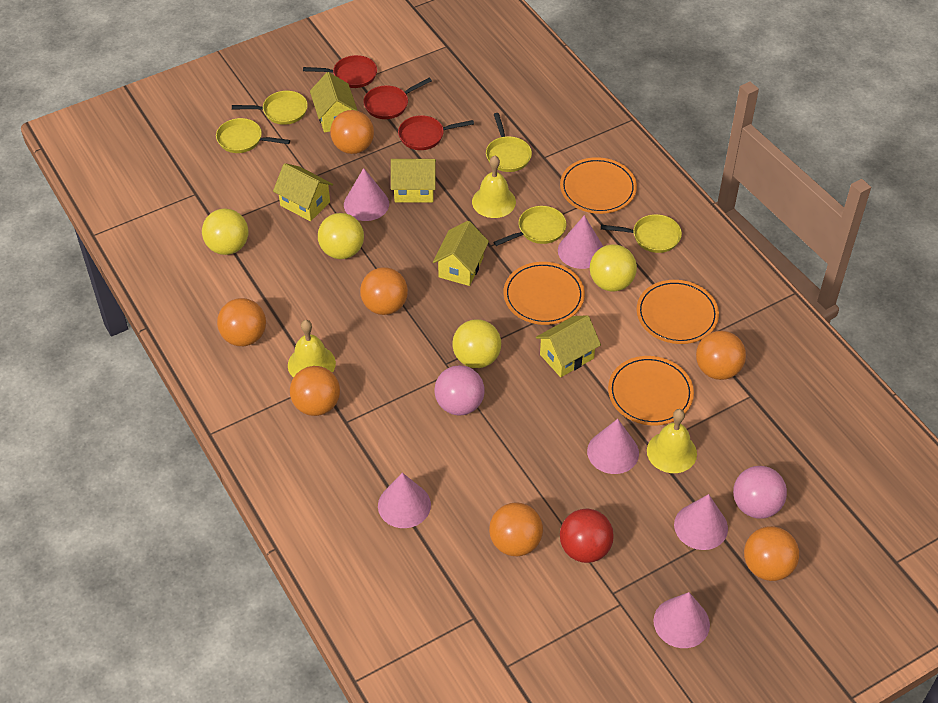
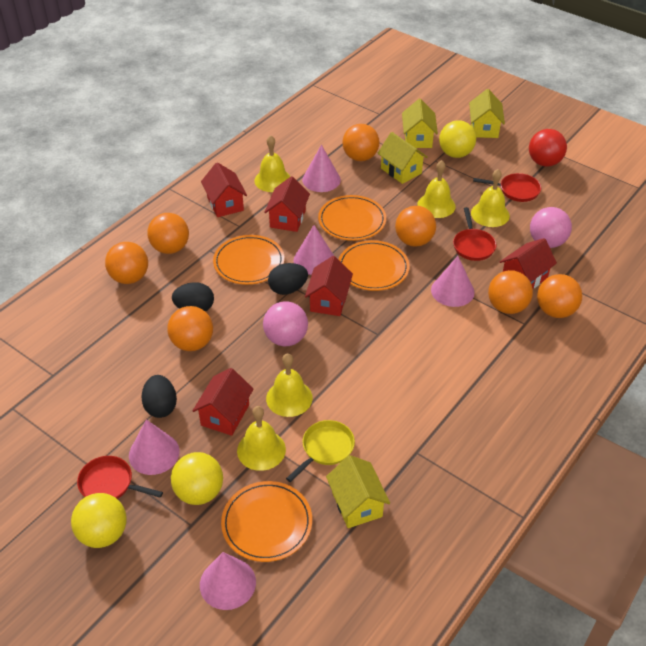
black egg: 0 -> 3
pink cone: 6 -> 5
red house: 0 -> 5
yellow ball: 4 -> 3
yellow bell: 3 -> 5
yellow house: 5 -> 4
yellow pan: 5 -> 1

